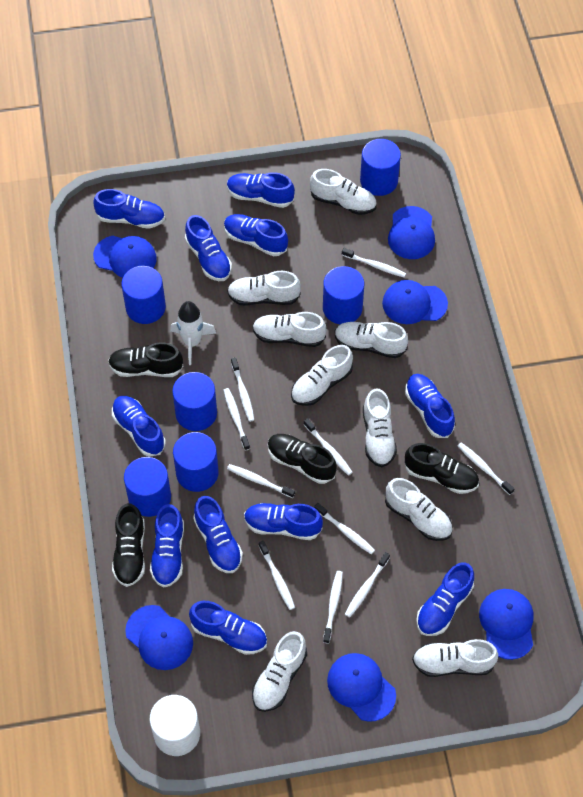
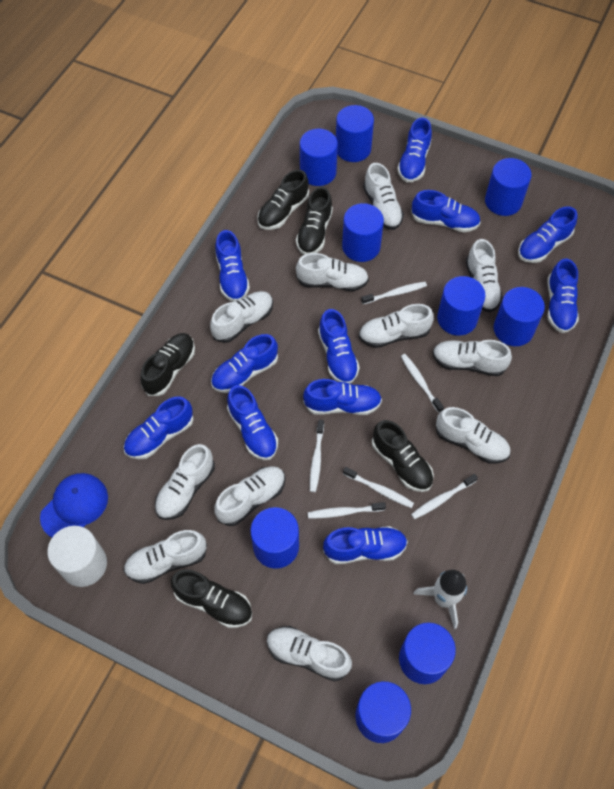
black shoe: 4 -> 5
blue cap: 6 -> 1
blue cylinder: 6 -> 9
white shoe: 9 -> 11
white toothbrush: 10 -> 6

